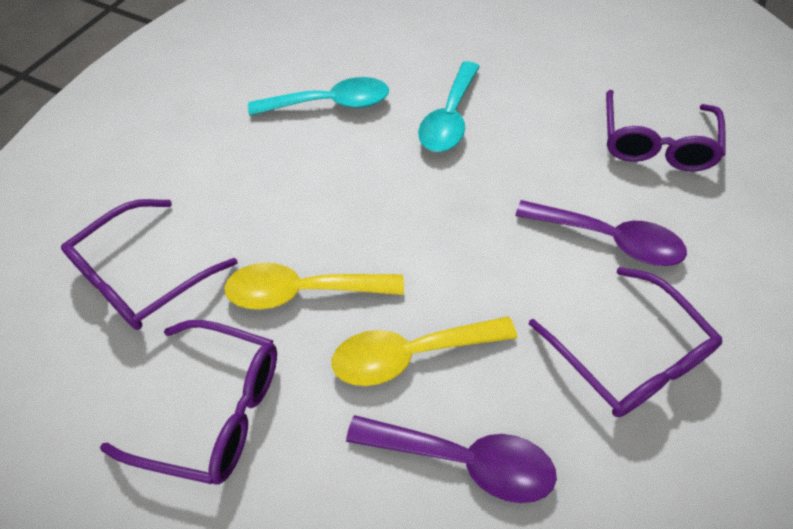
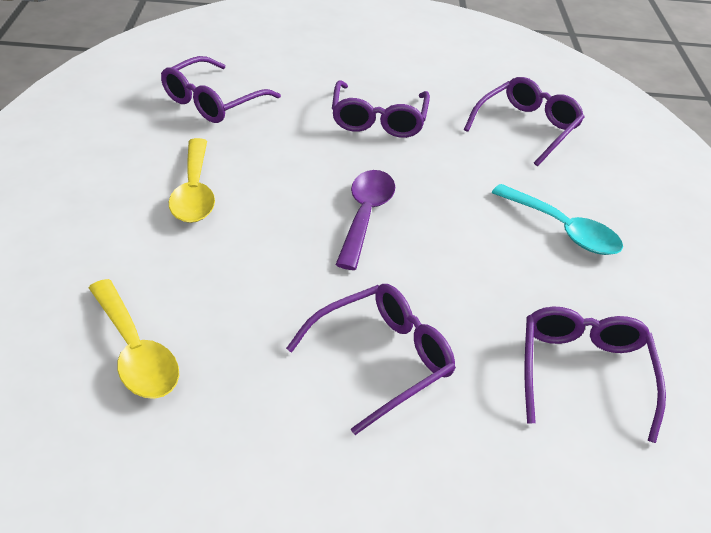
purple glasses: 4 -> 5
purple spoon: 2 -> 1
turquoise spoon: 2 -> 1

